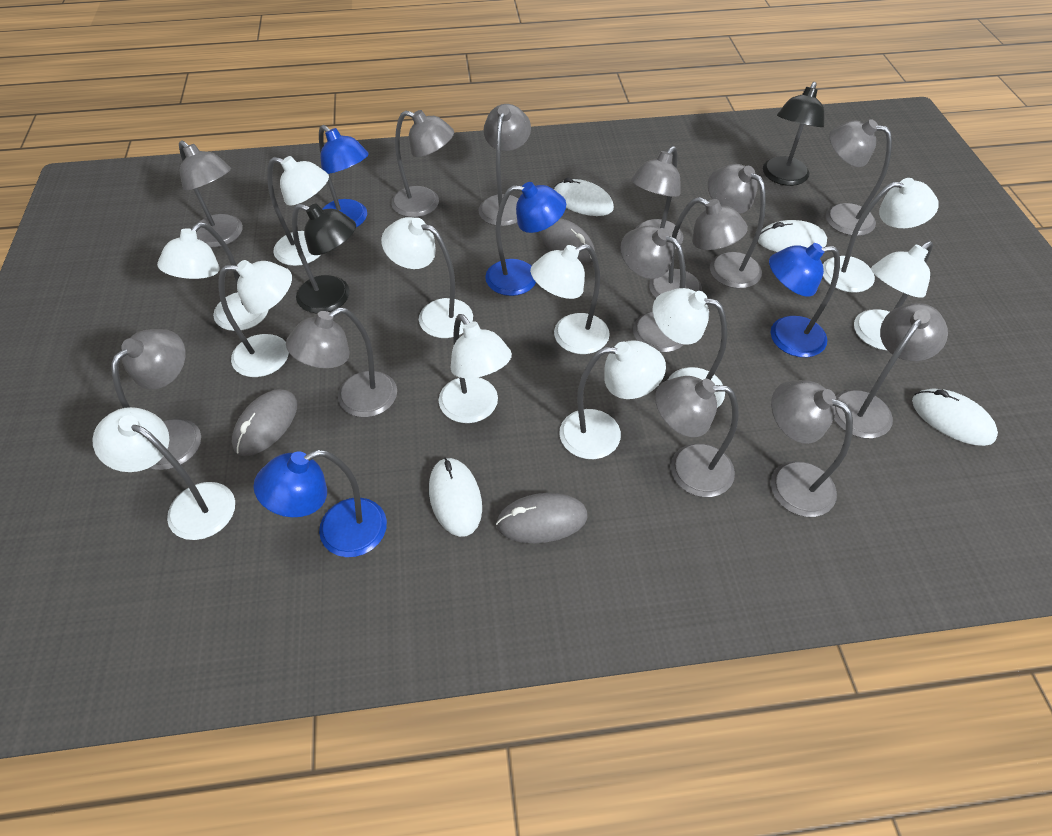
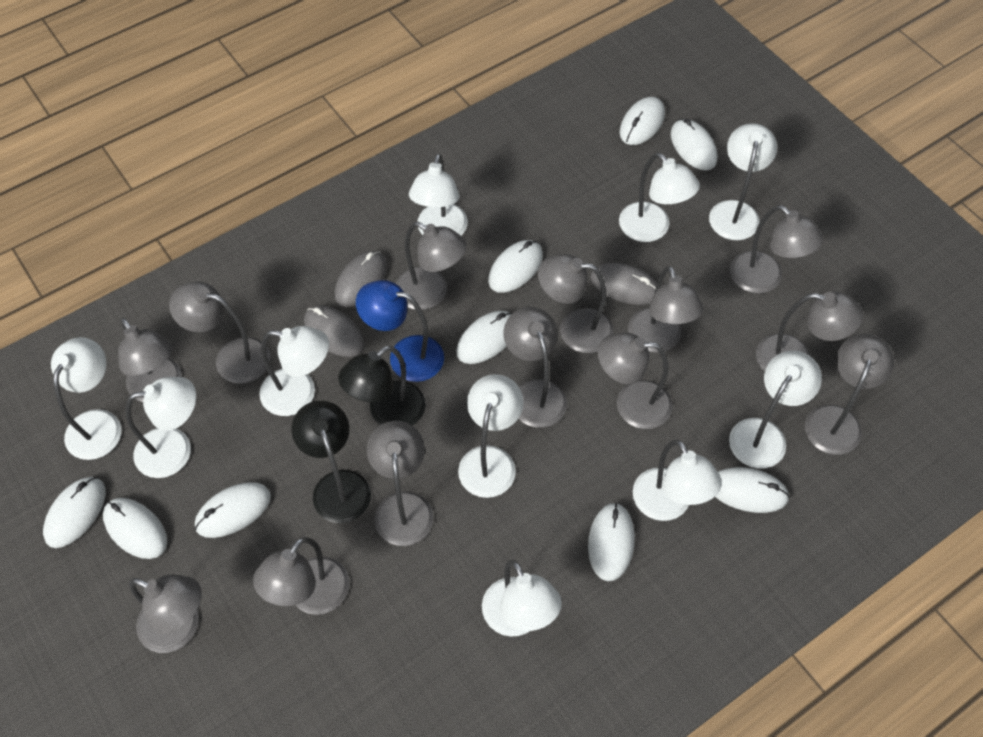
blue lamp: 4 -> 1
white lamp: 11 -> 10
white mouse: 4 -> 9

